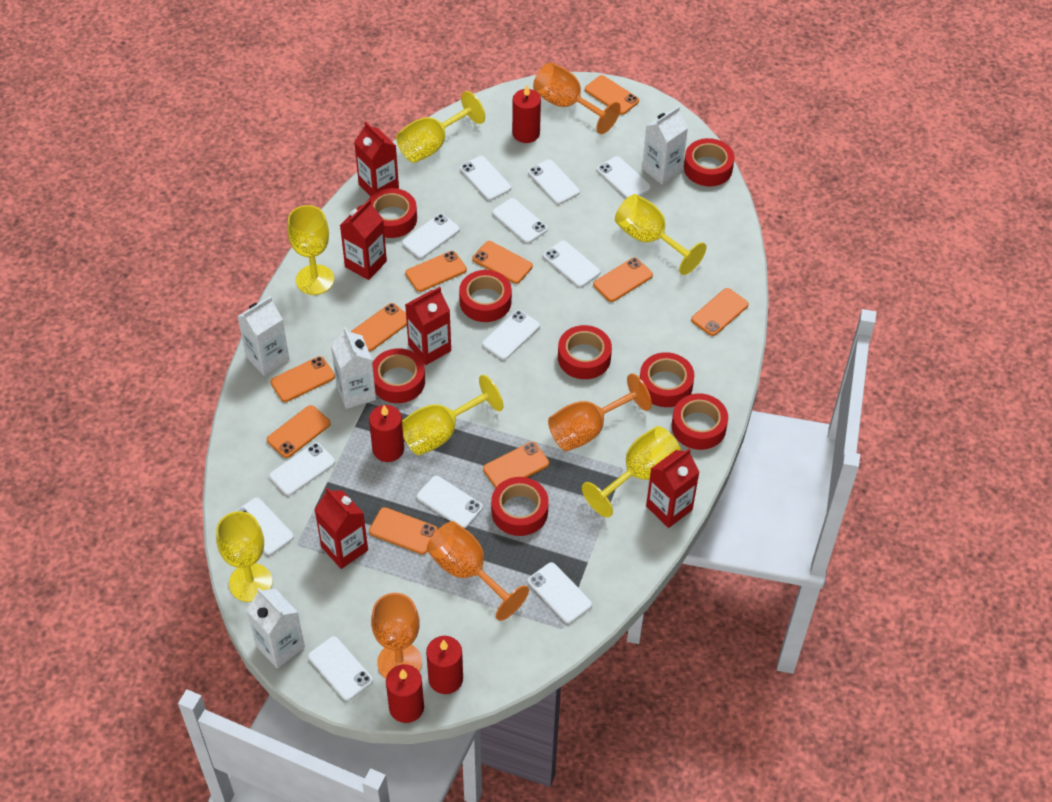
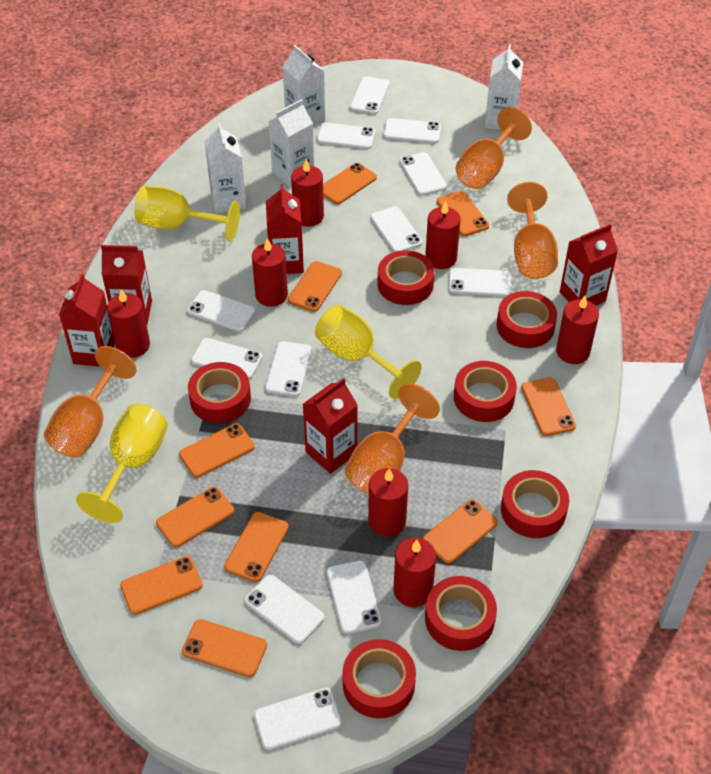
red candle: 4 -> 7
red tape: 8 -> 7
yellow goblet: 6 -> 3

